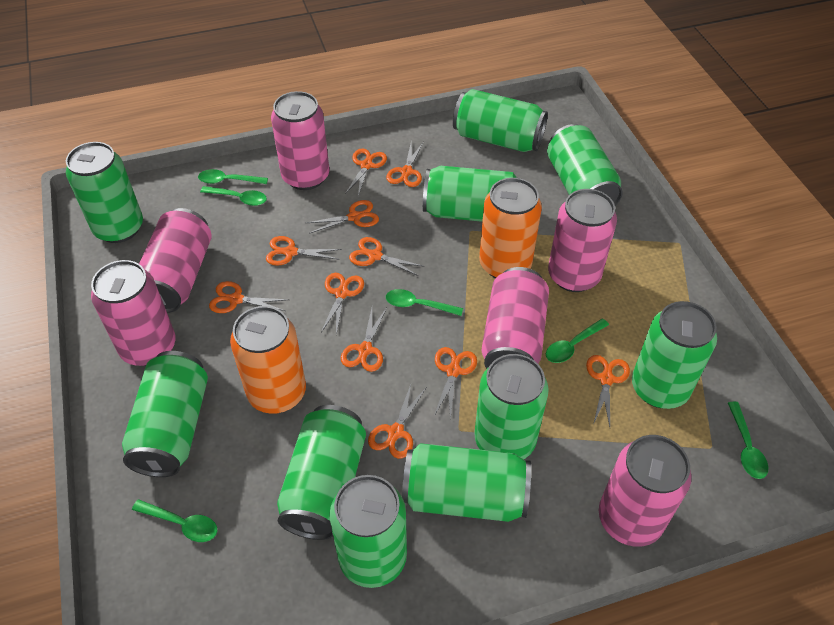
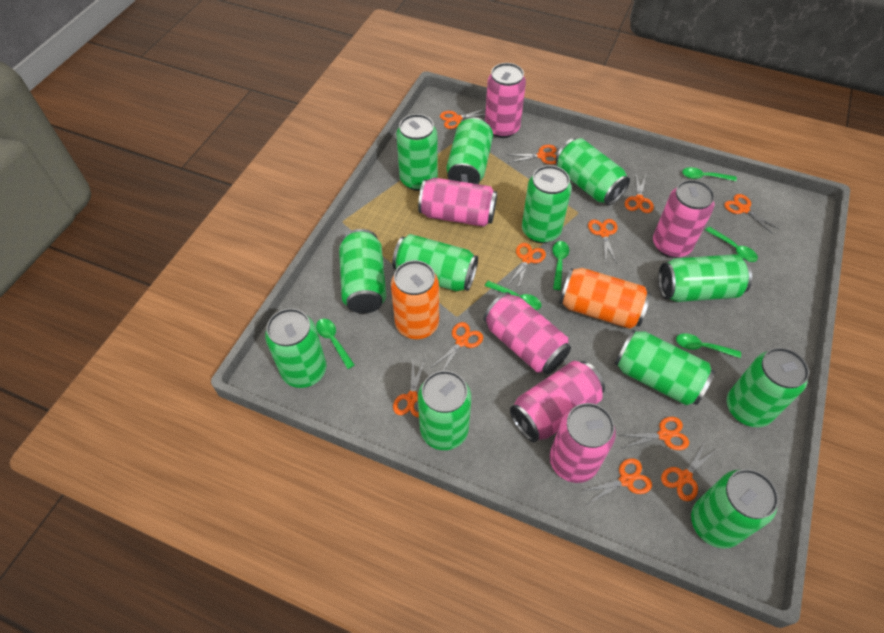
green can: 10 -> 12

